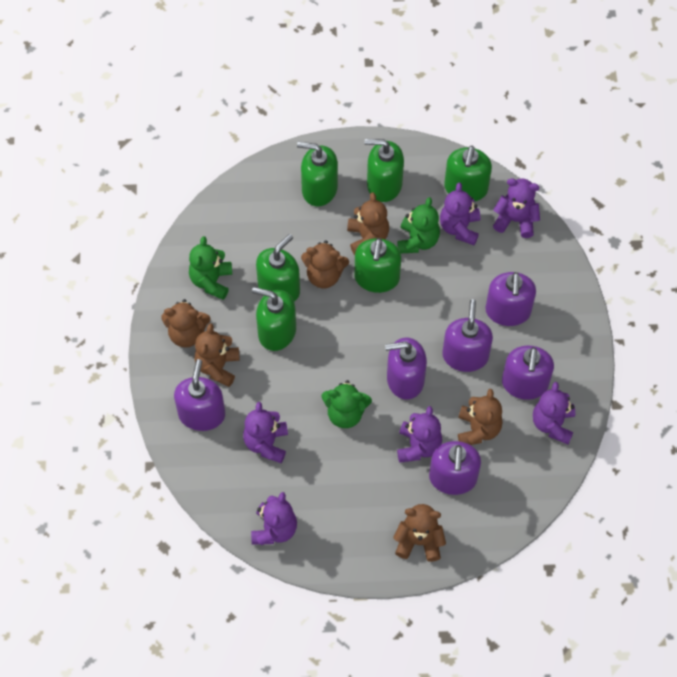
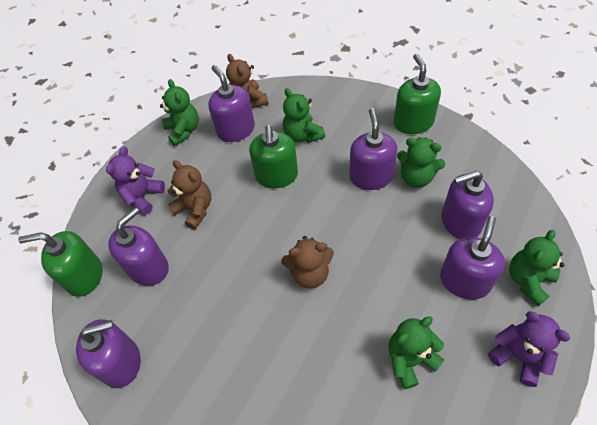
brown teddy bear: 6 -> 3
green soap dispenser: 6 -> 3
green teddy bear: 3 -> 5
purple teddy bear: 6 -> 2

